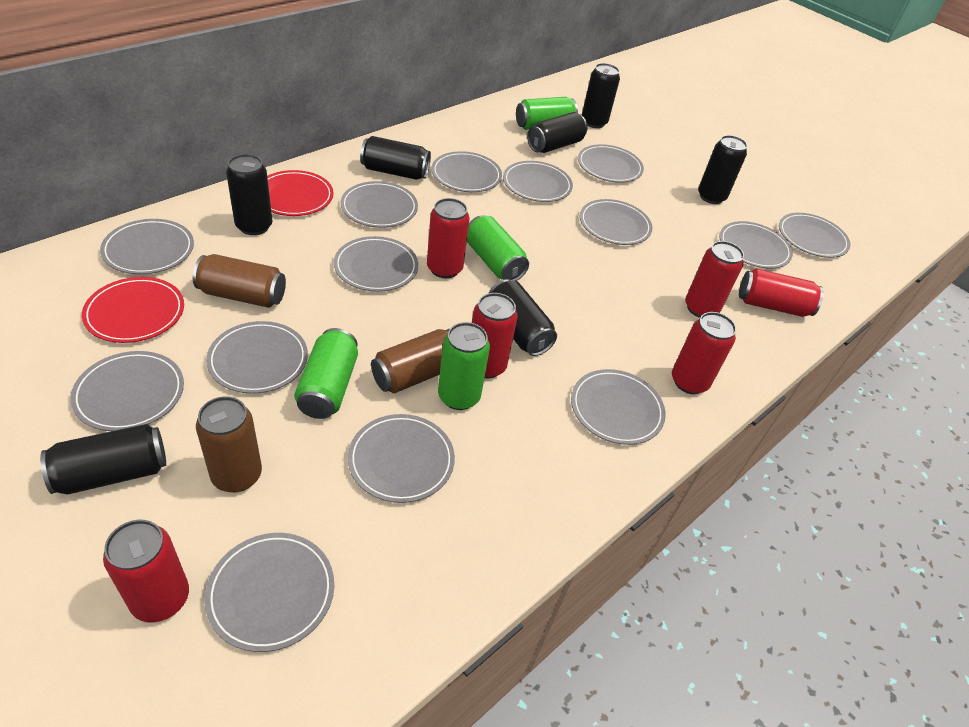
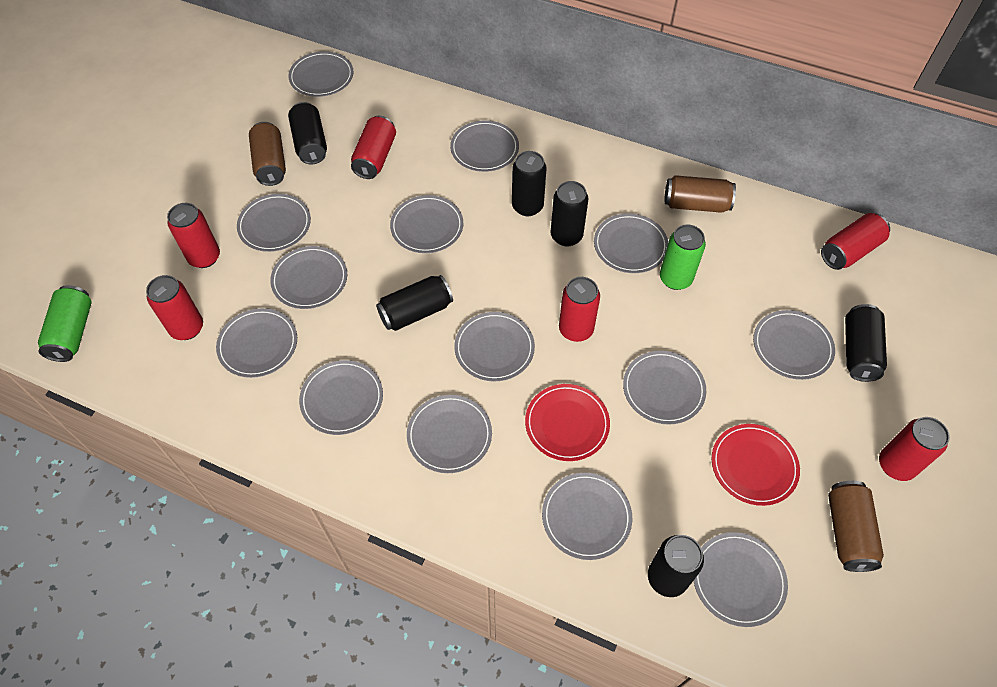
black can: 7 -> 6
green can: 4 -> 2

